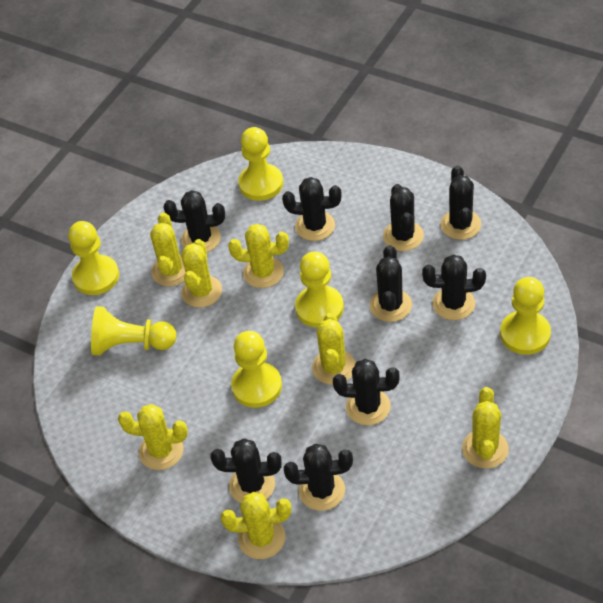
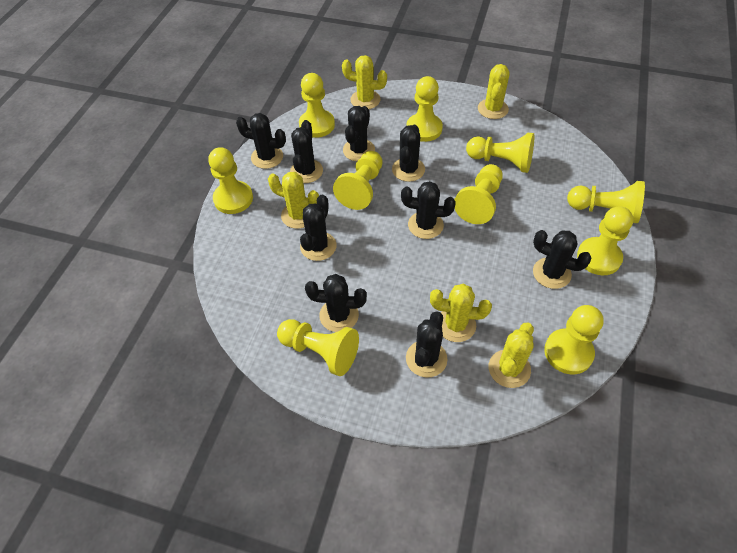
yellow cactus: 7 -> 5
yellow pawn: 6 -> 10

